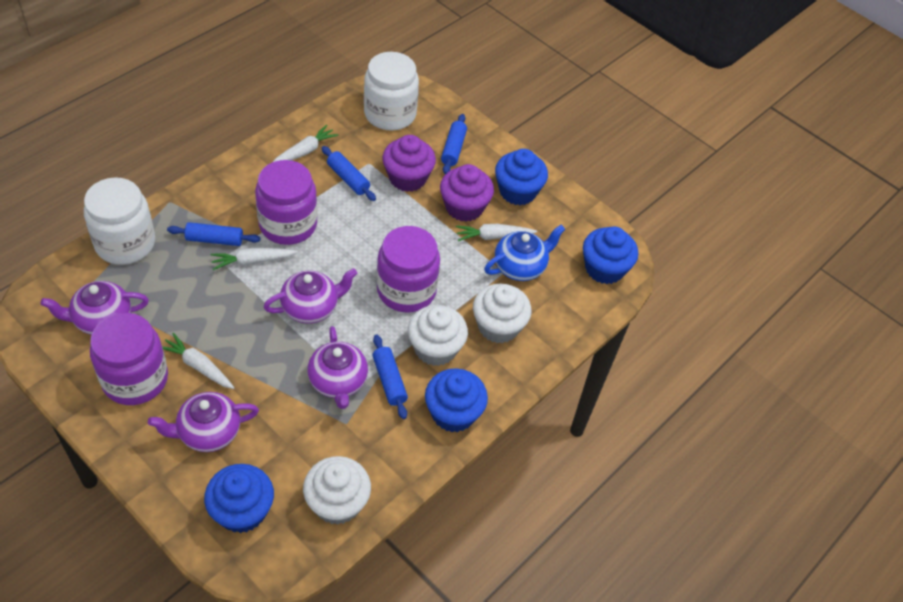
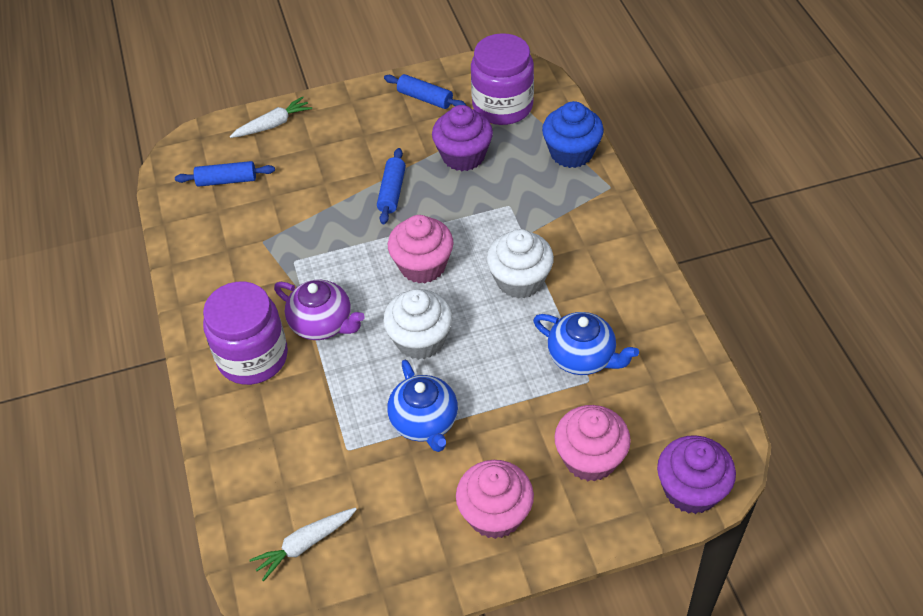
blue cupcake: 4 -> 1
blue rolling pin: 4 -> 3
blue teapot: 1 -> 2
pink cupcake: 0 -> 3
purple jar: 3 -> 2
purple teapot: 4 -> 1
white carrot: 4 -> 2
white cupcake: 3 -> 2
white jar: 2 -> 0

